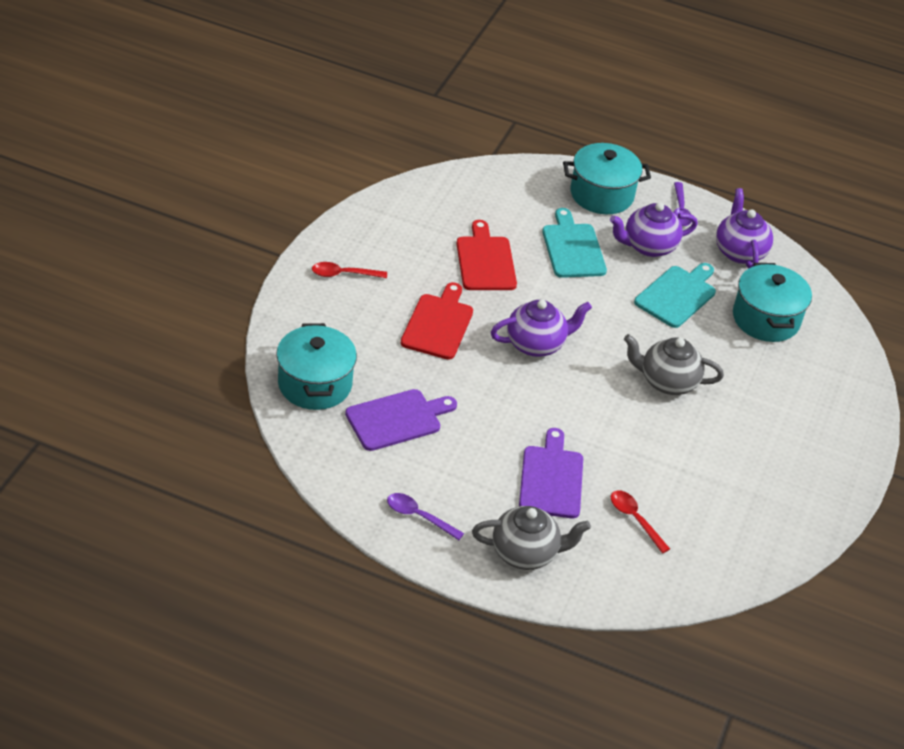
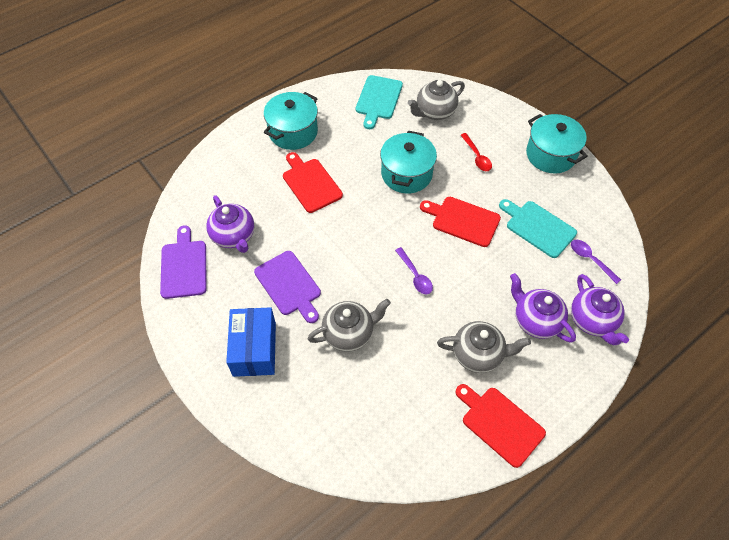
blue box: 0 -> 1
grey teapot: 2 -> 3
red cutting board: 2 -> 3
red spoon: 2 -> 1

